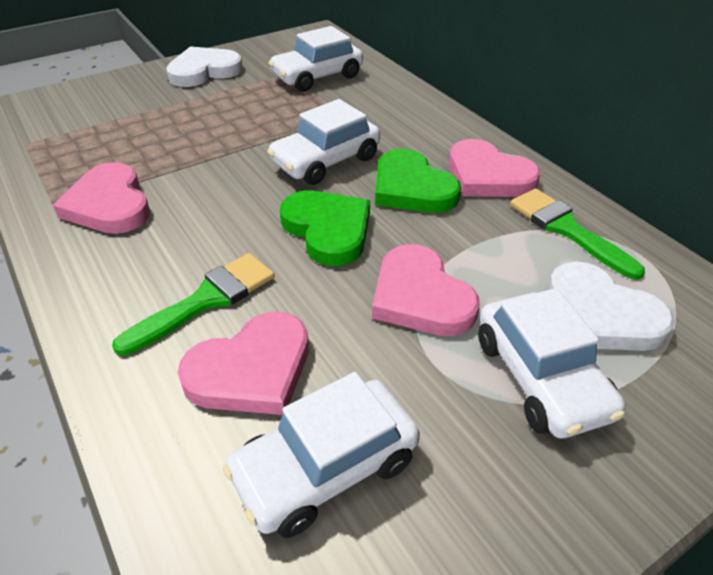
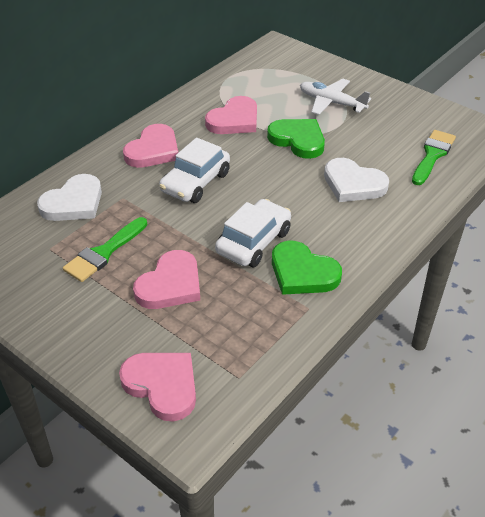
white car: 4 -> 2
white plane: 0 -> 1

